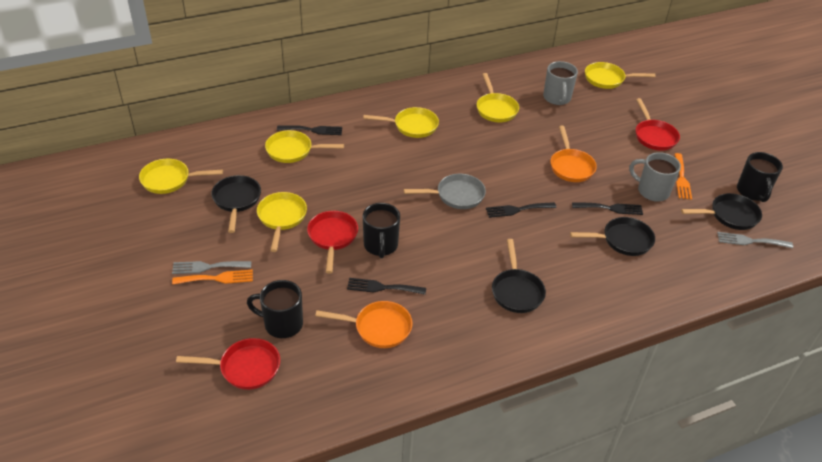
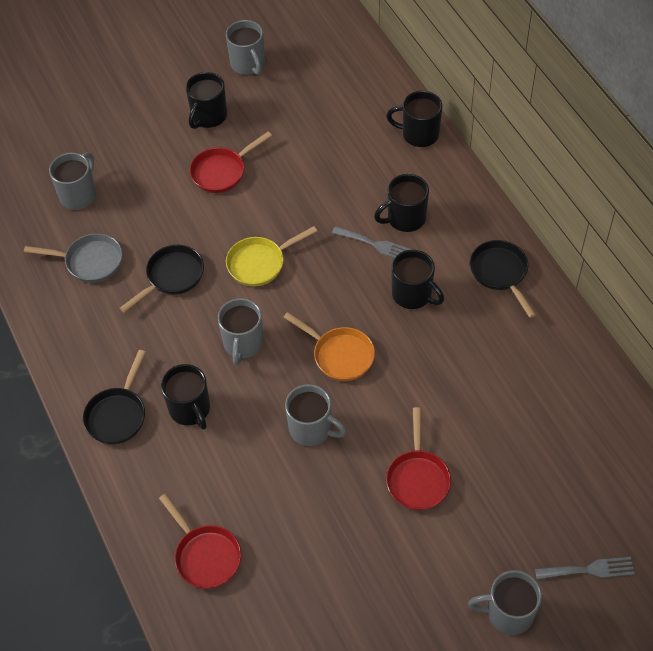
black fork: 4 -> 0
black mug: 3 -> 5
black pan: 4 -> 3
grey mug: 2 -> 5
orange fork: 2 -> 0
orange pan: 2 -> 1
yellow pan: 6 -> 1

